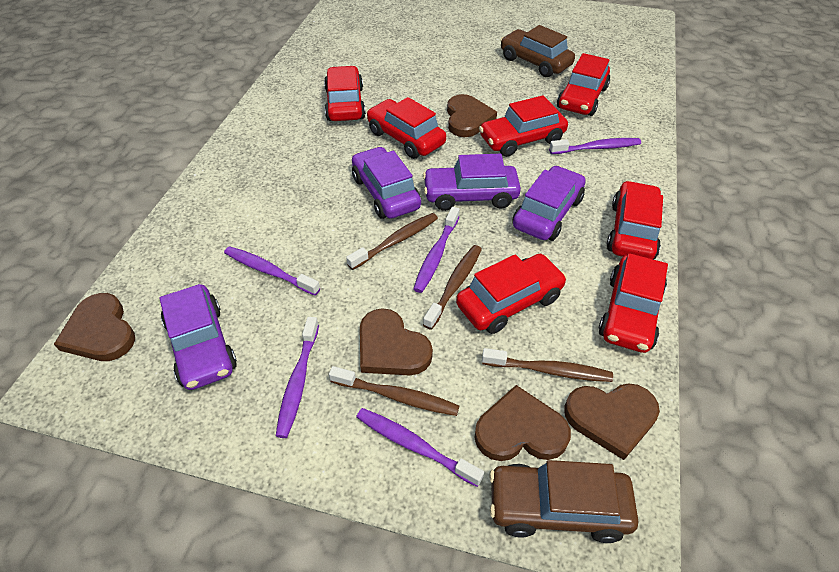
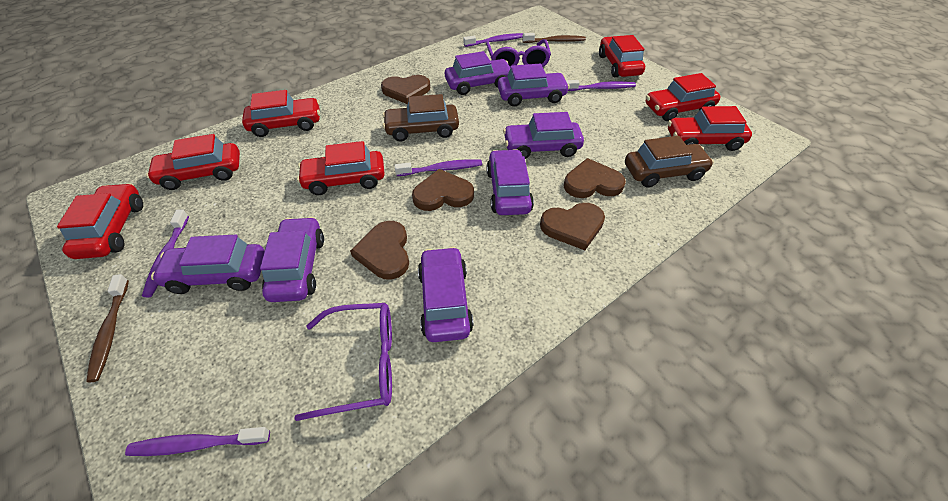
brown toothbrush: 4 -> 2
purple car: 4 -> 7
purple glasses: 0 -> 2

